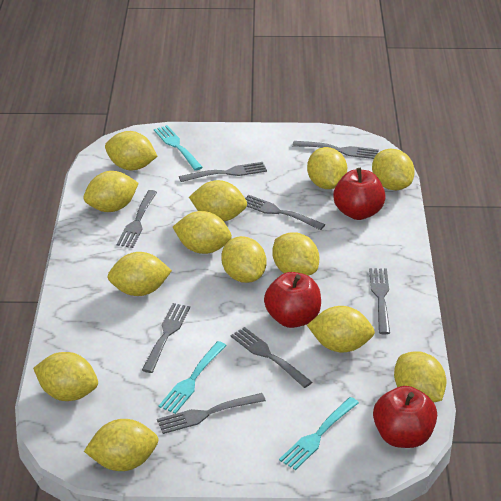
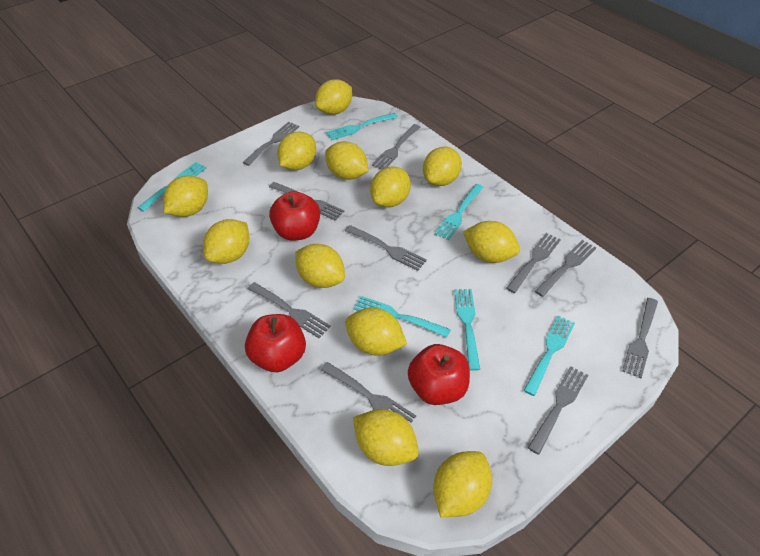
grey fork: 8 -> 10
turquoise fork: 3 -> 6
yellow lemon: 13 -> 12

